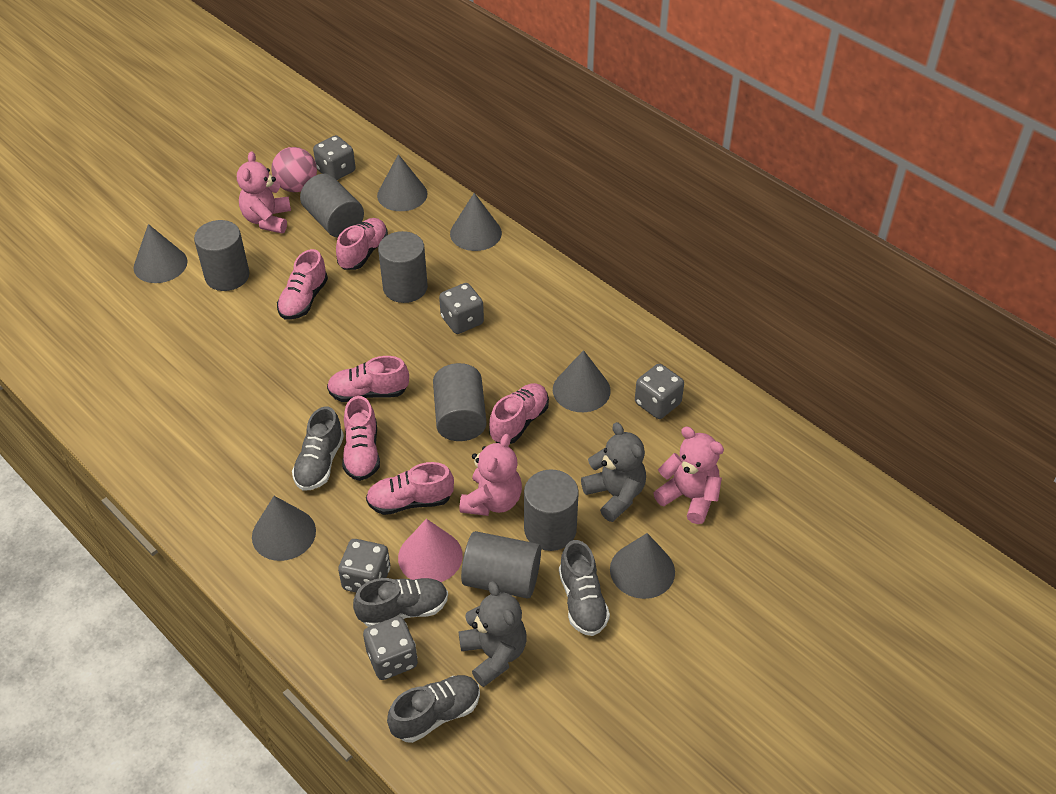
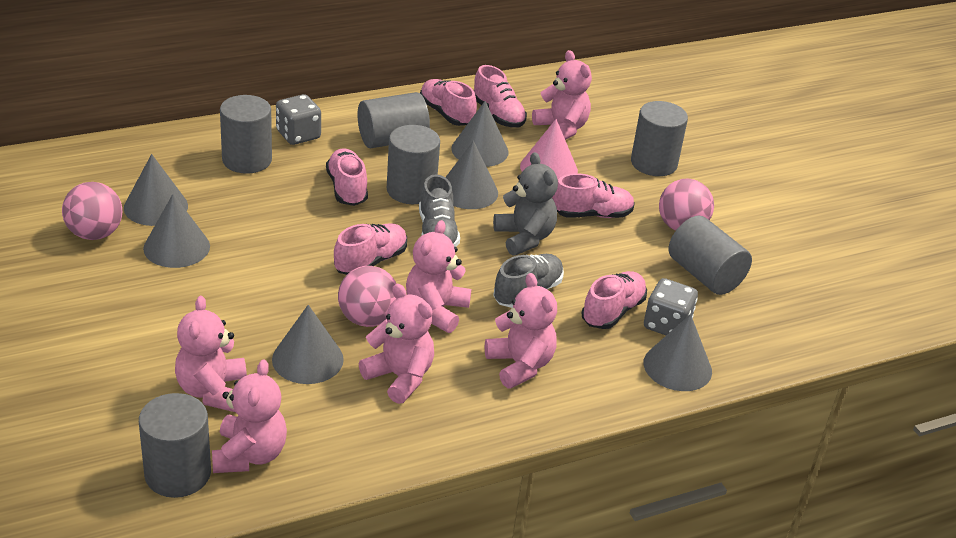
grey dice: 5 -> 2
grey shoe: 4 -> 2
grey teddy bear: 2 -> 1
pink ball: 1 -> 3
pink teddy bear: 3 -> 6

